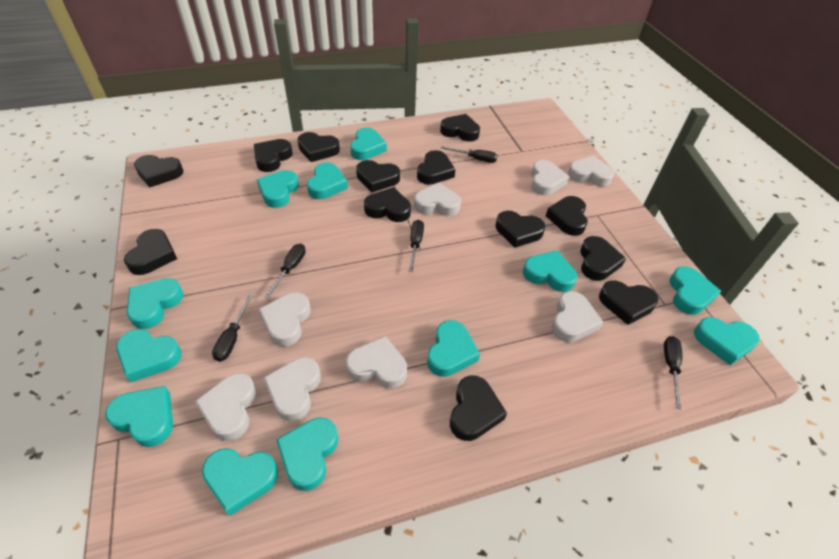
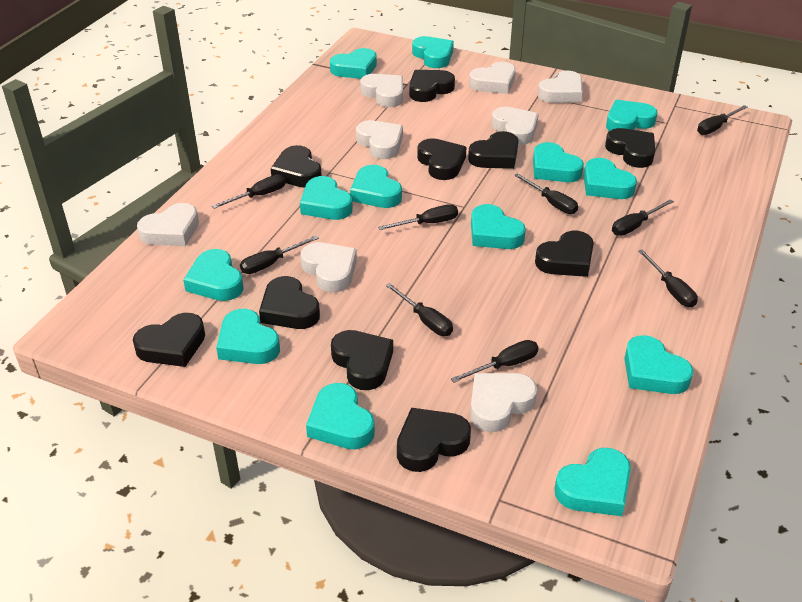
black heart: 13 -> 10
black screwdriver: 5 -> 9
turquoise heart: 12 -> 13

